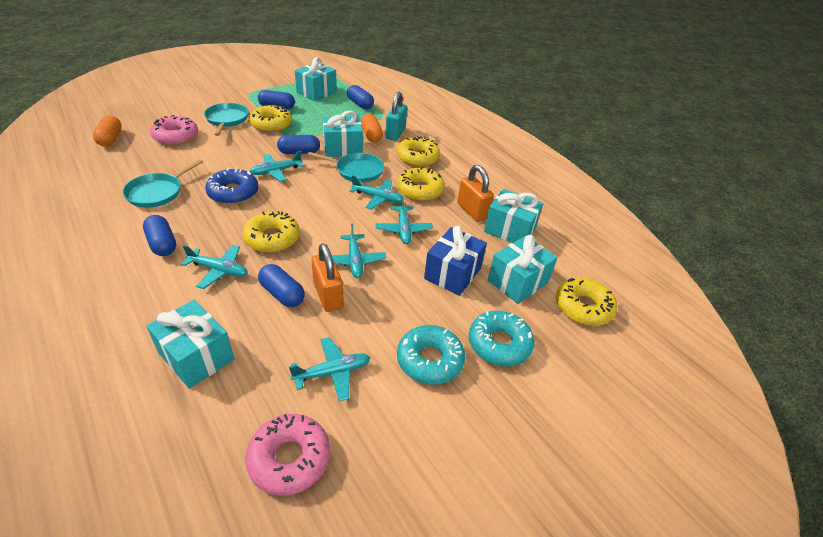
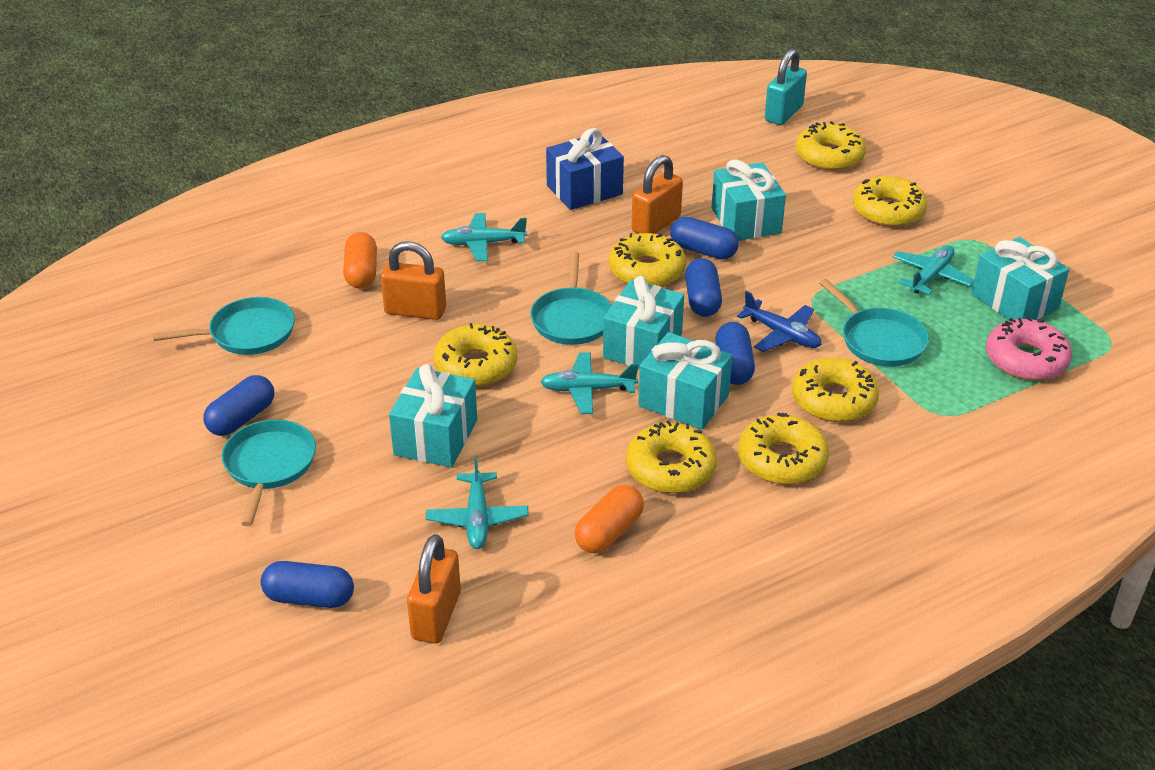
blue donut: 1 -> 0
blue plane: 0 -> 1
orange padlock: 2 -> 3
pink donut: 2 -> 1
turquoise donut: 2 -> 0
turquoise pan: 3 -> 4
turquoise plane: 6 -> 4
yellow donut: 5 -> 7

